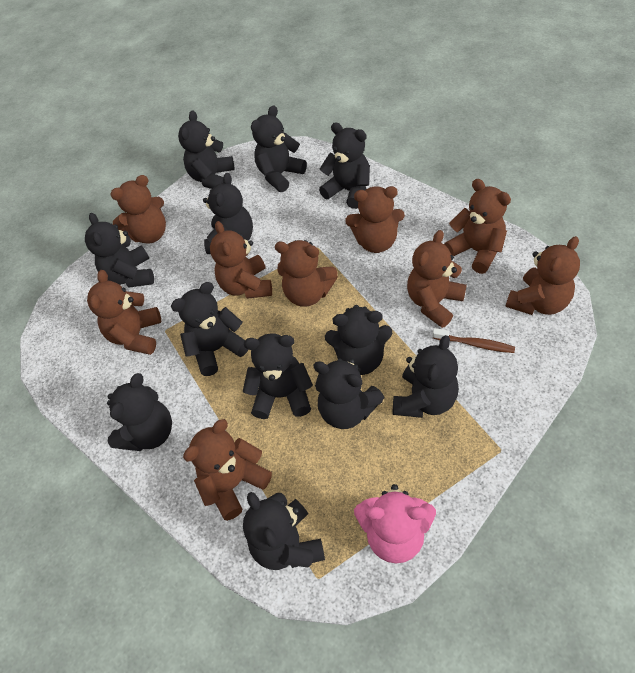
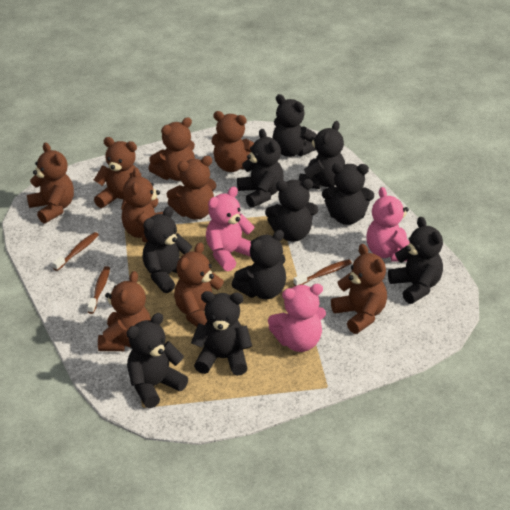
black teddy bear: 12 -> 10
brown toothbrush: 1 -> 3
pink teddy bear: 1 -> 3

